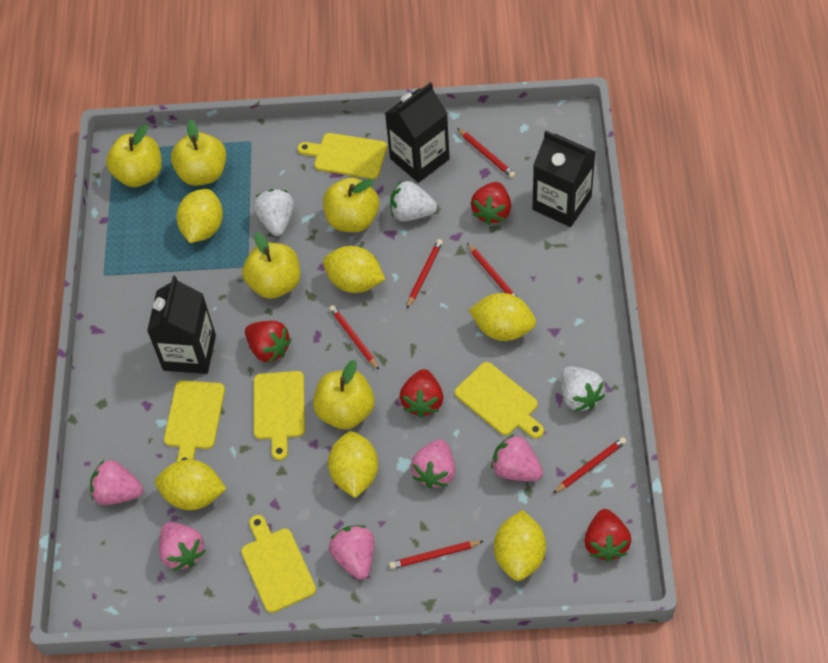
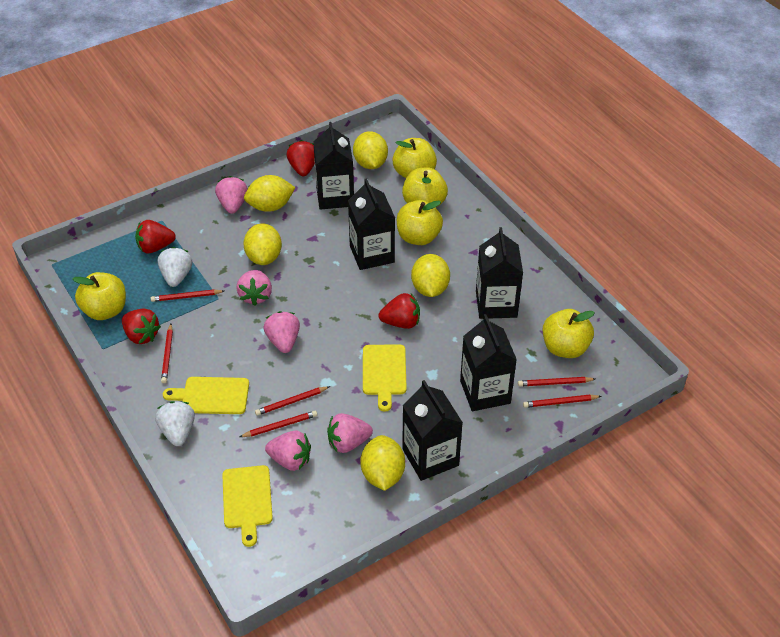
black carton: 3 -> 5
white strawberry: 3 -> 2
yellow cutting board: 5 -> 3
yellow lemon: 6 -> 5

